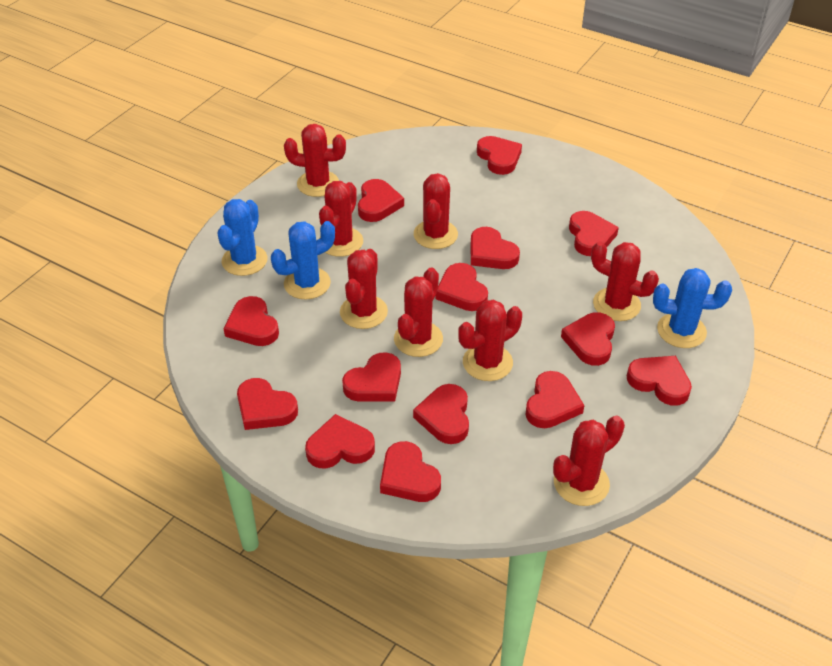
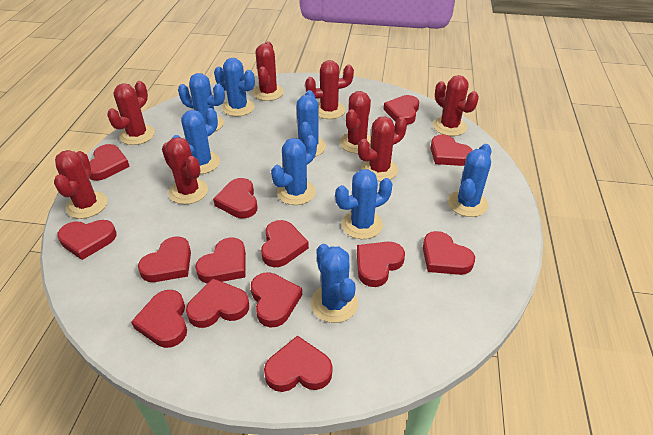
blue cactus: 3 -> 8

